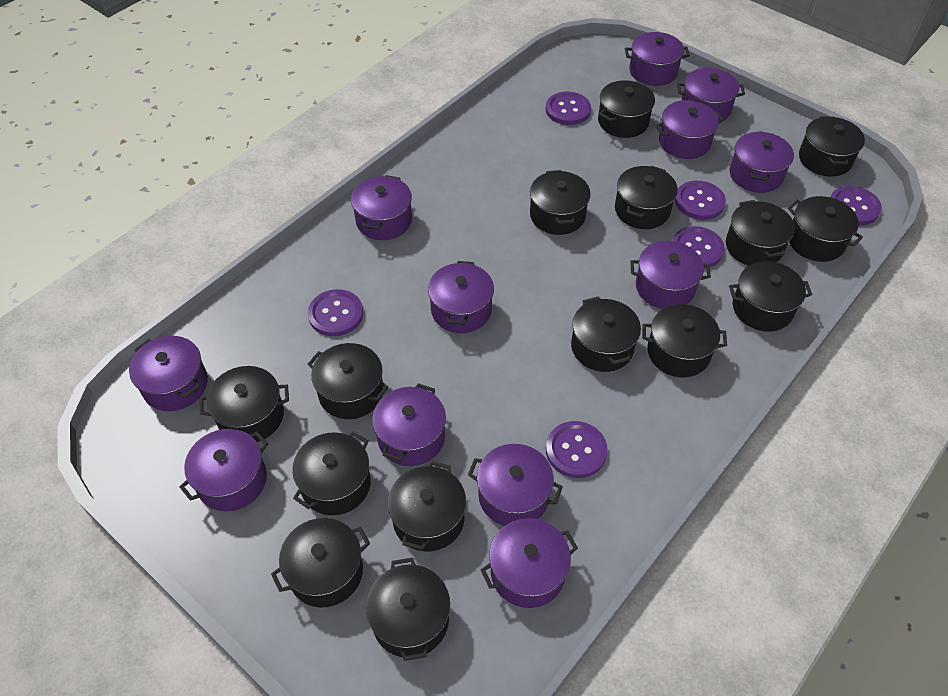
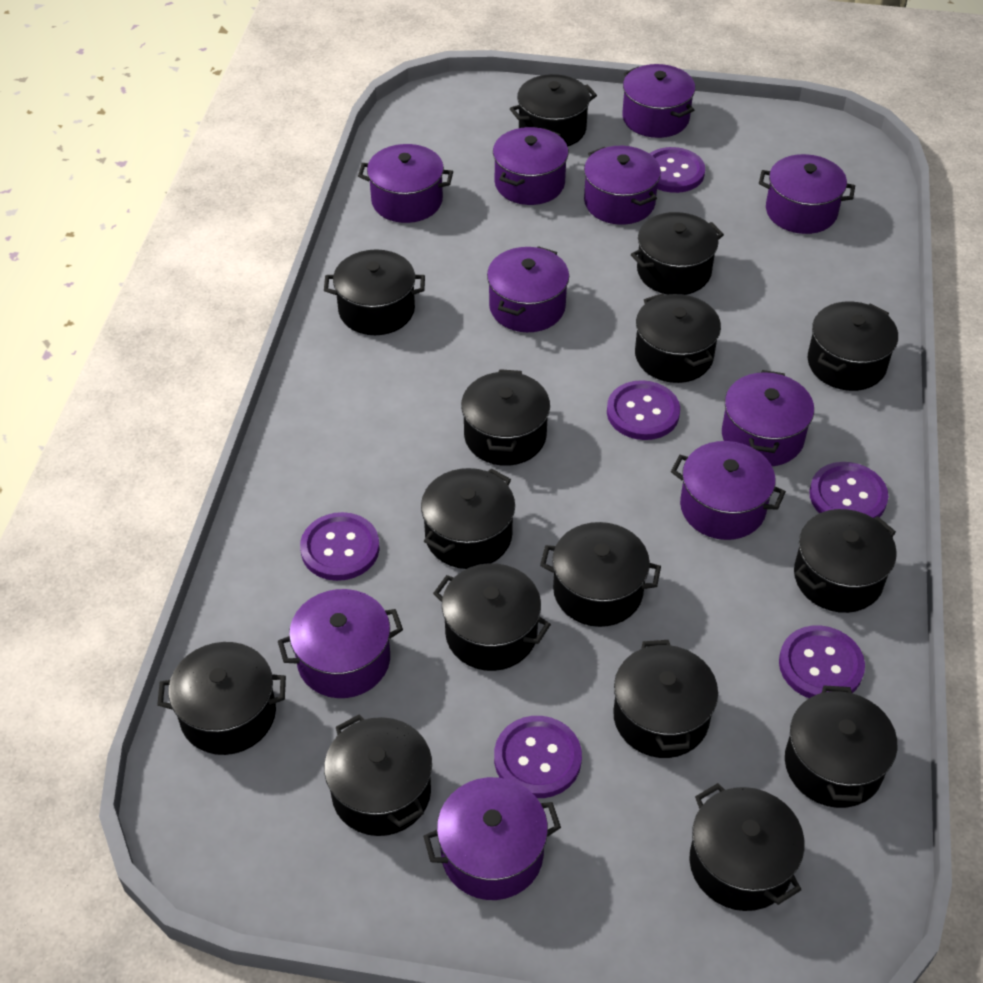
purple pot: 12 -> 10

